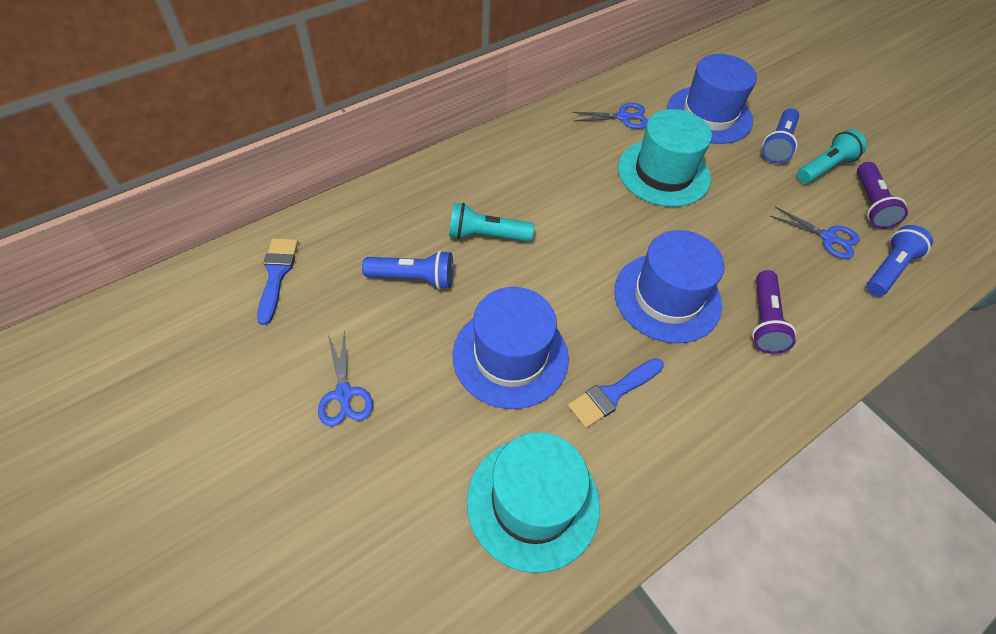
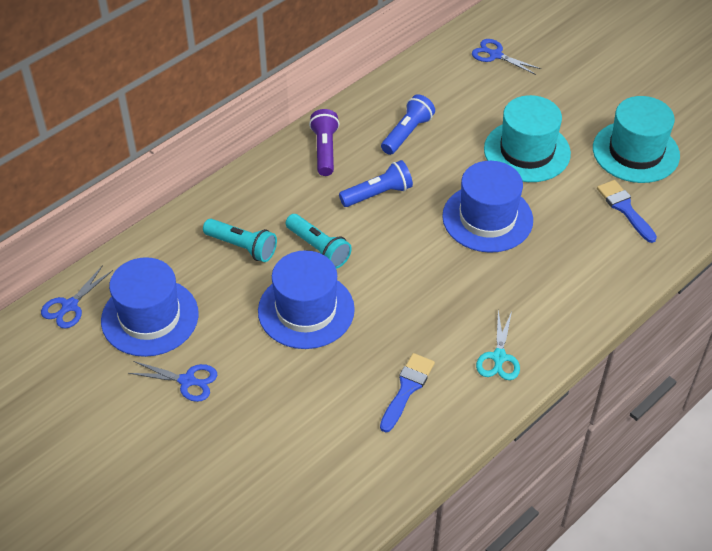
blue flashlight: 3 -> 2
purple flashlight: 2 -> 1
turquoise scissors: 0 -> 1

